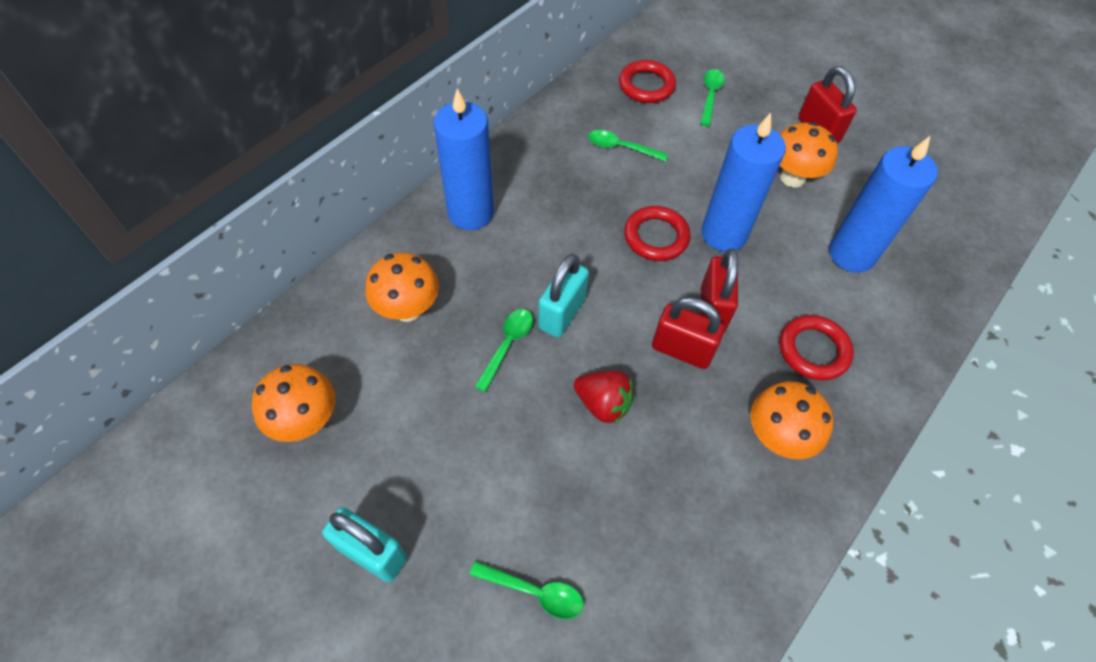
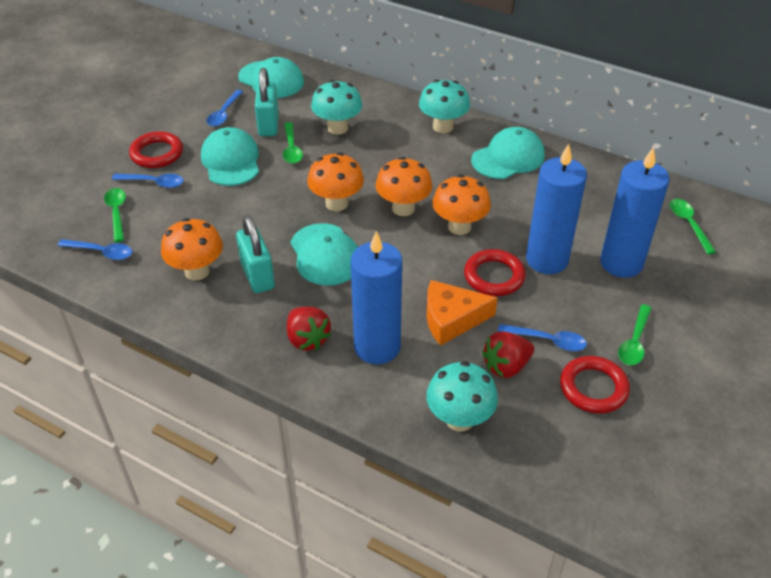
blue spoon: 0 -> 4
orange cheese: 0 -> 1
red padlock: 3 -> 0
red strawberry: 1 -> 2
turquoise cap: 0 -> 4
turquoise mushroom: 0 -> 3

